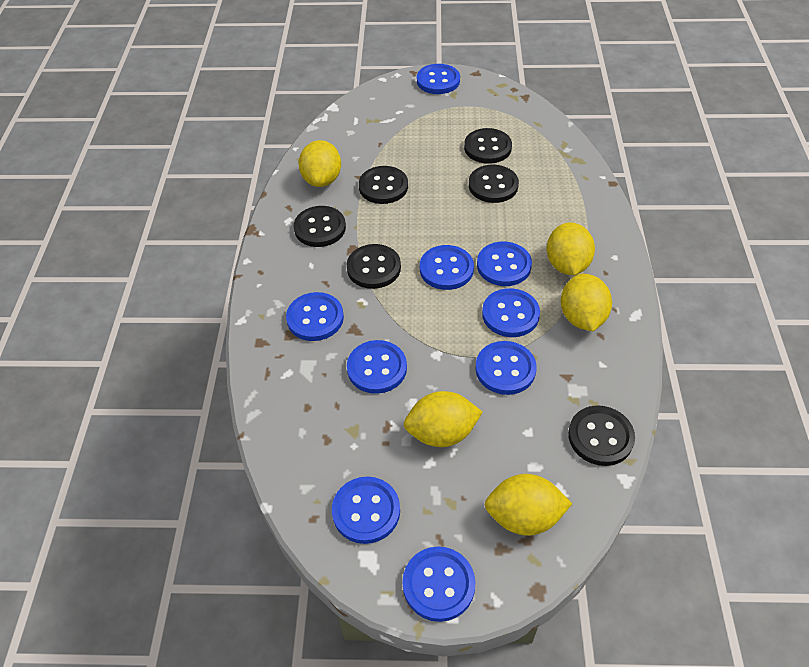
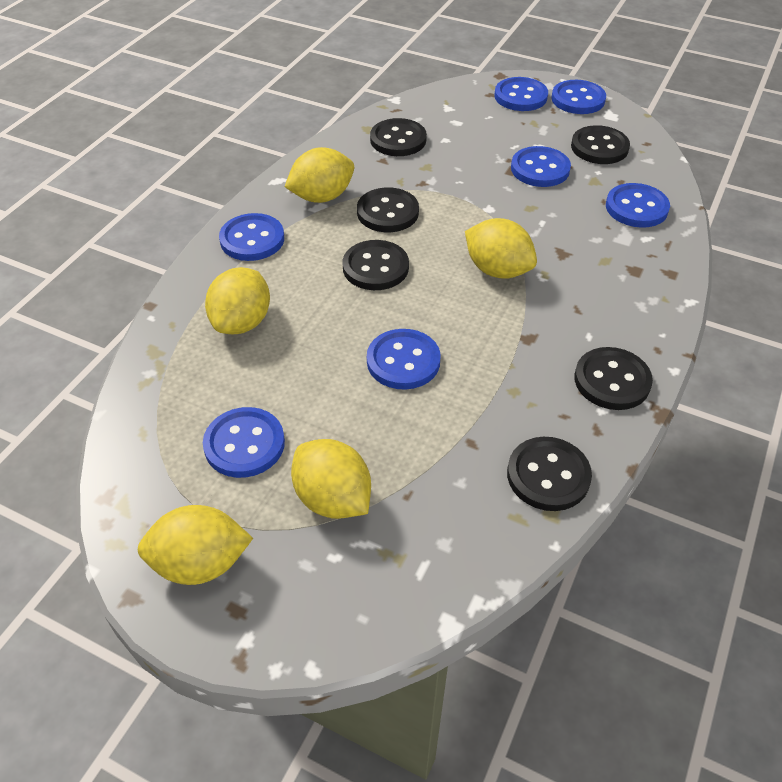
blue button: 9 -> 7

